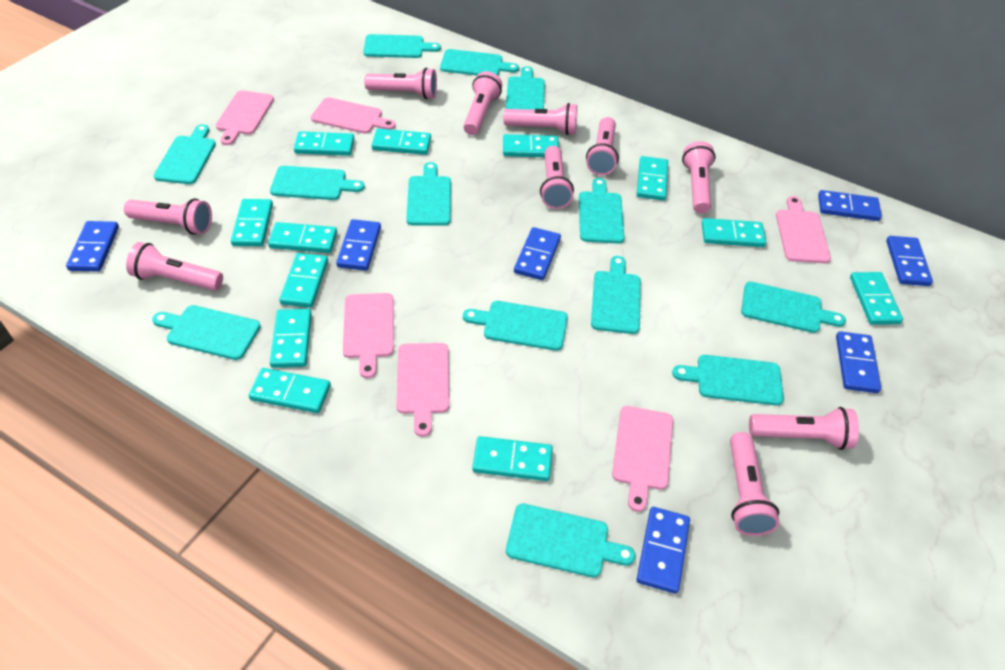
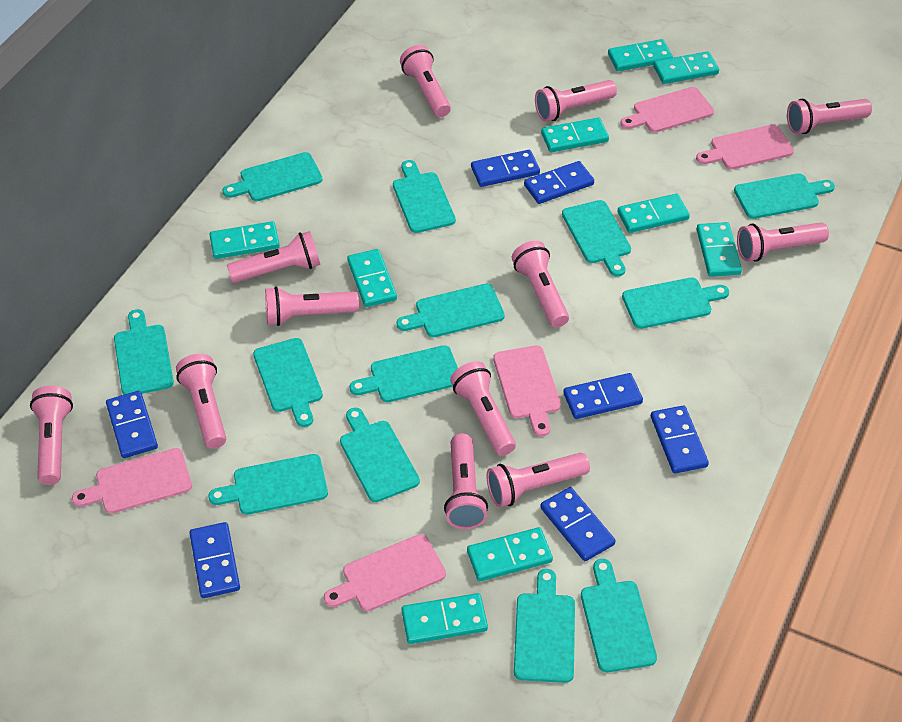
pink cutting board: 6 -> 5
pink flashlight: 10 -> 12
turquoise domino: 12 -> 9

